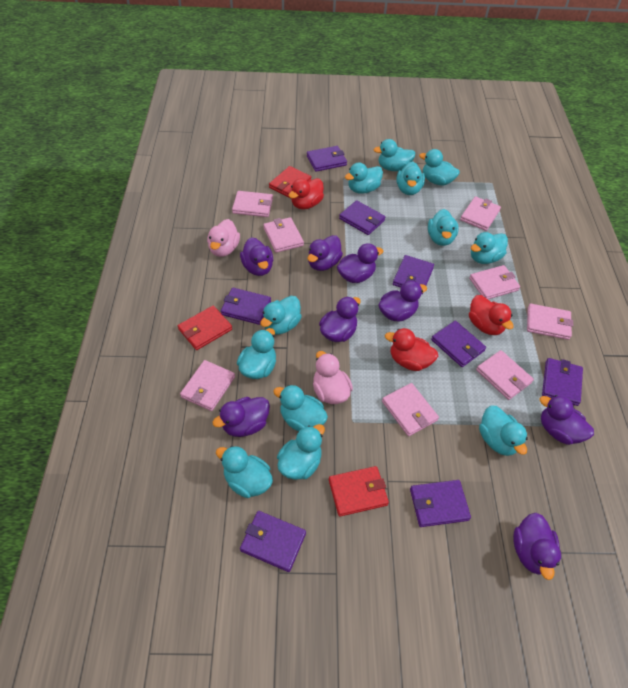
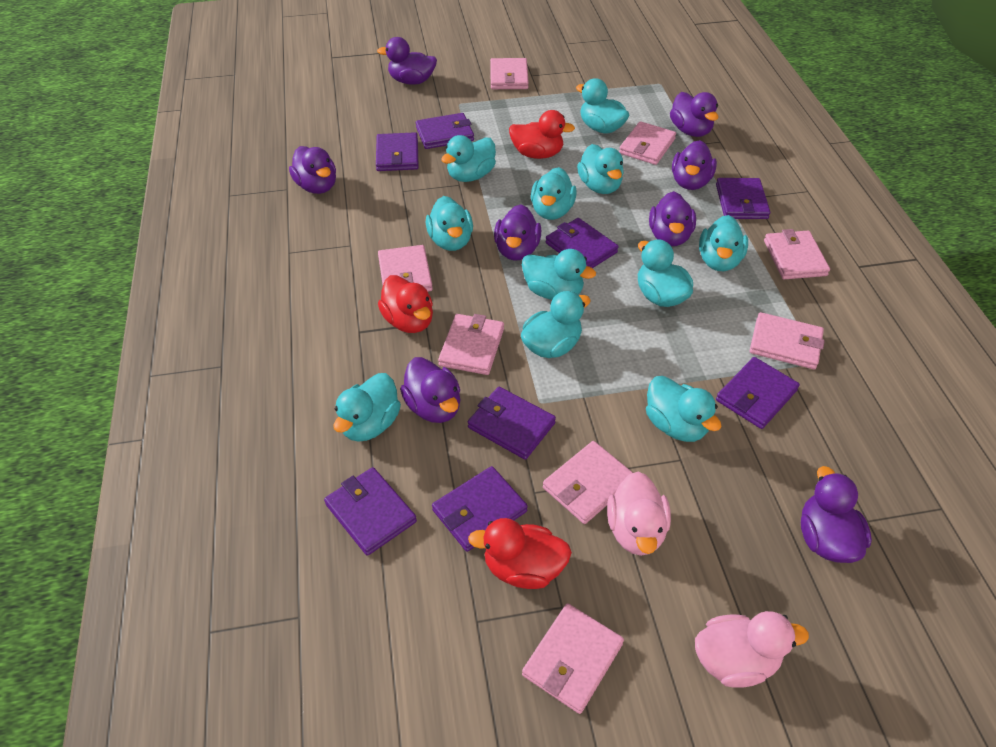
red wallet: 3 -> 0
turquoise duck: 12 -> 11

